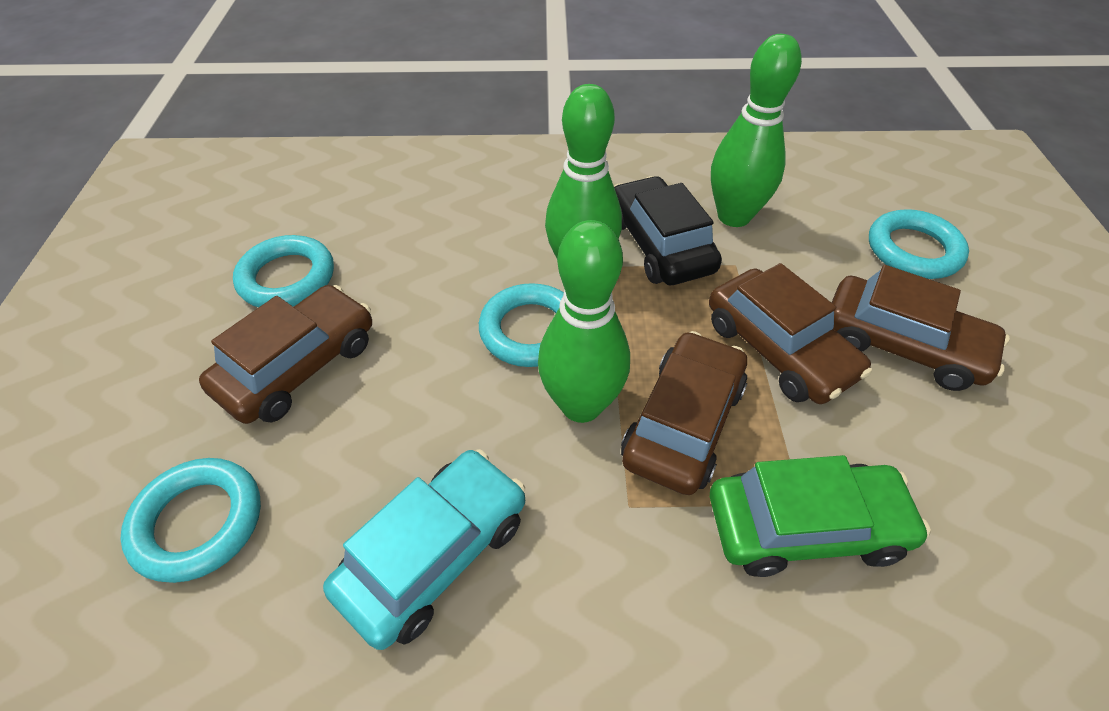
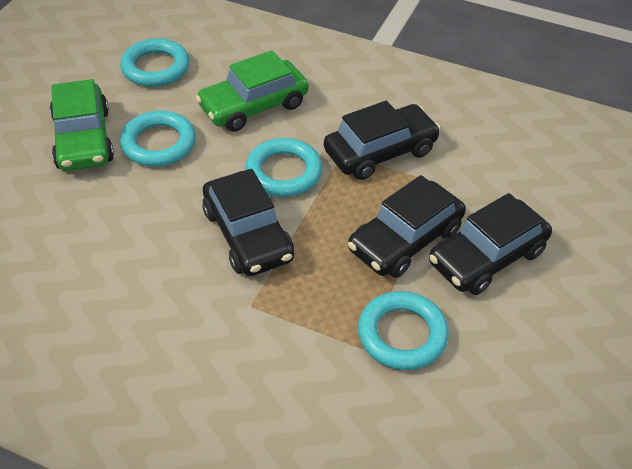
black car: 1 -> 4
brown car: 4 -> 0
green bowling pin: 3 -> 0
green car: 1 -> 2
turquoise car: 1 -> 0

